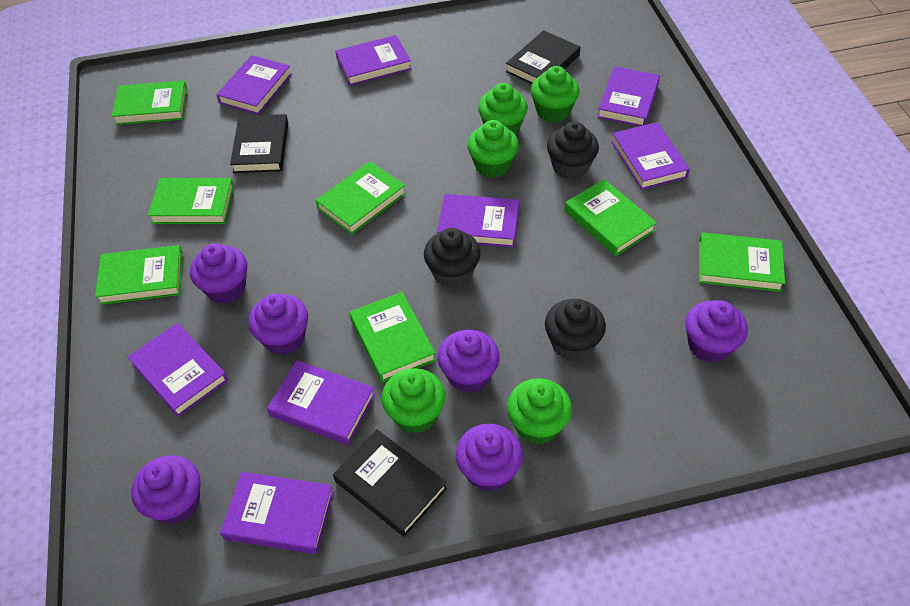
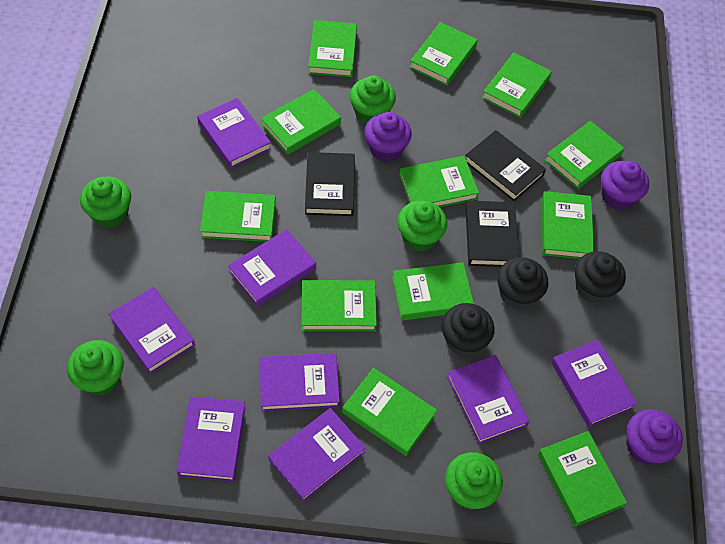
green book: 7 -> 12
purple cupcake: 6 -> 3

